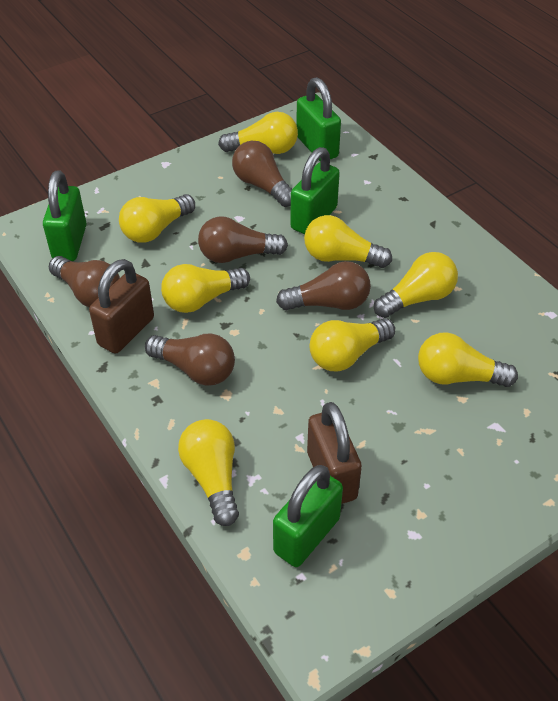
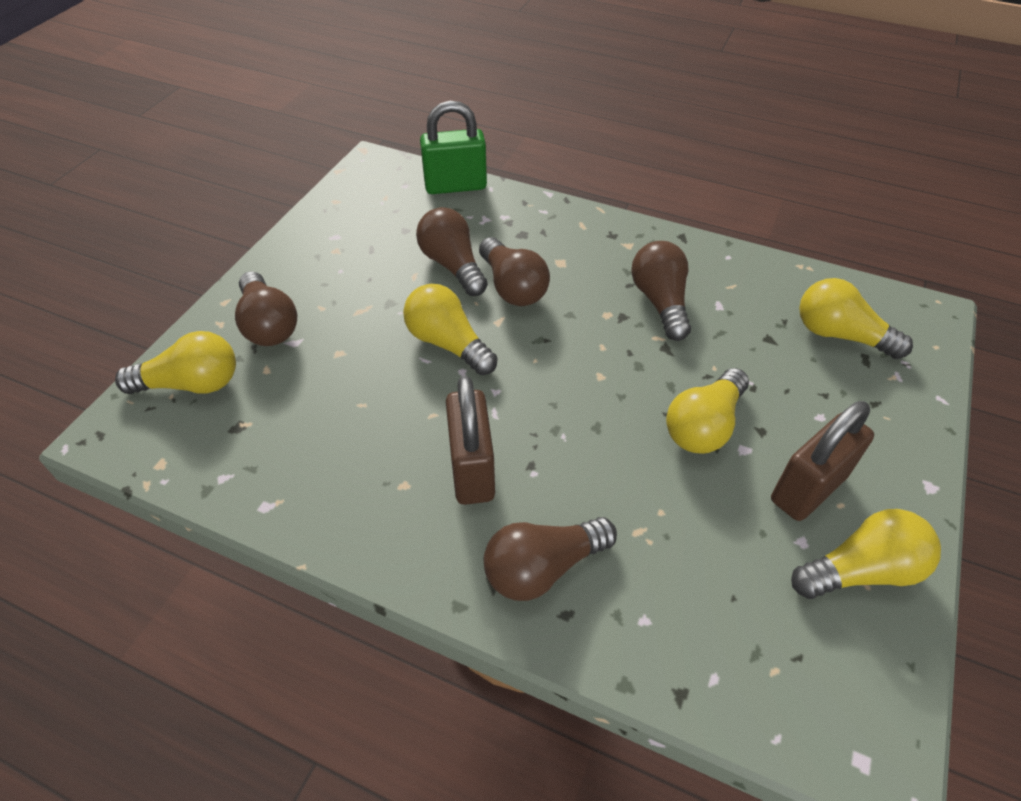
green padlock: 4 -> 1
yellow light bulb: 8 -> 5

